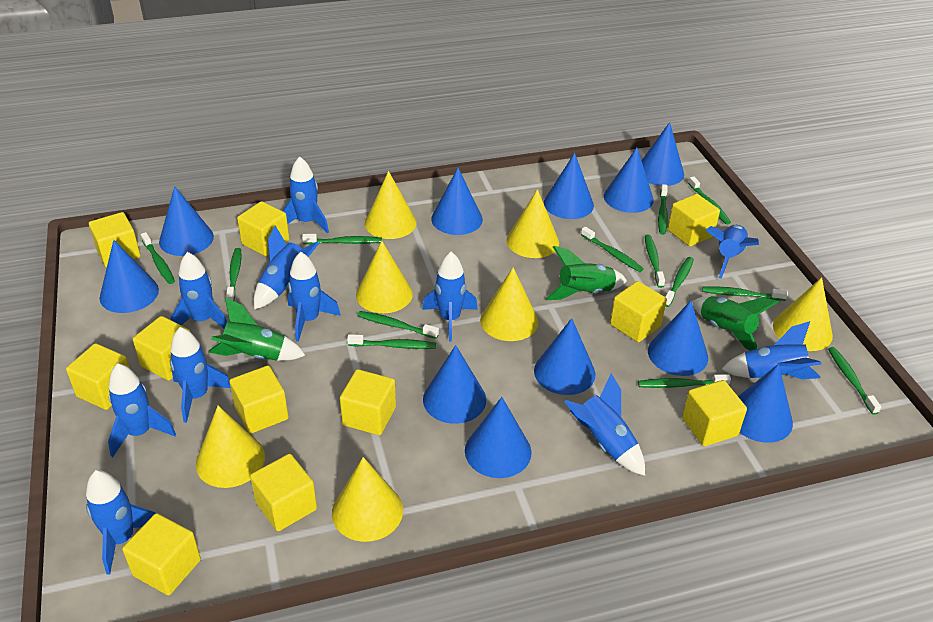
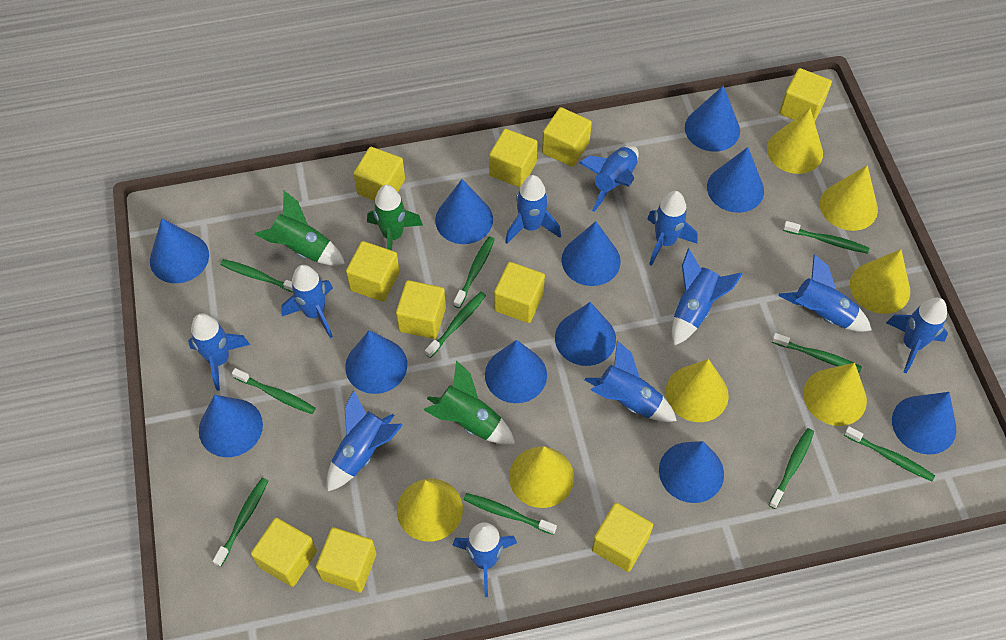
green toothbrush: 13 -> 10
yellow cube: 11 -> 10

